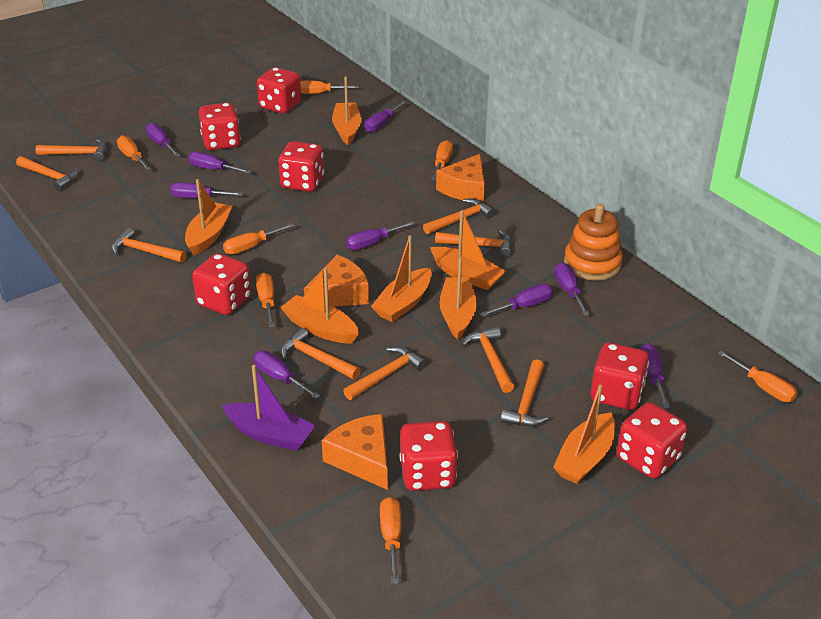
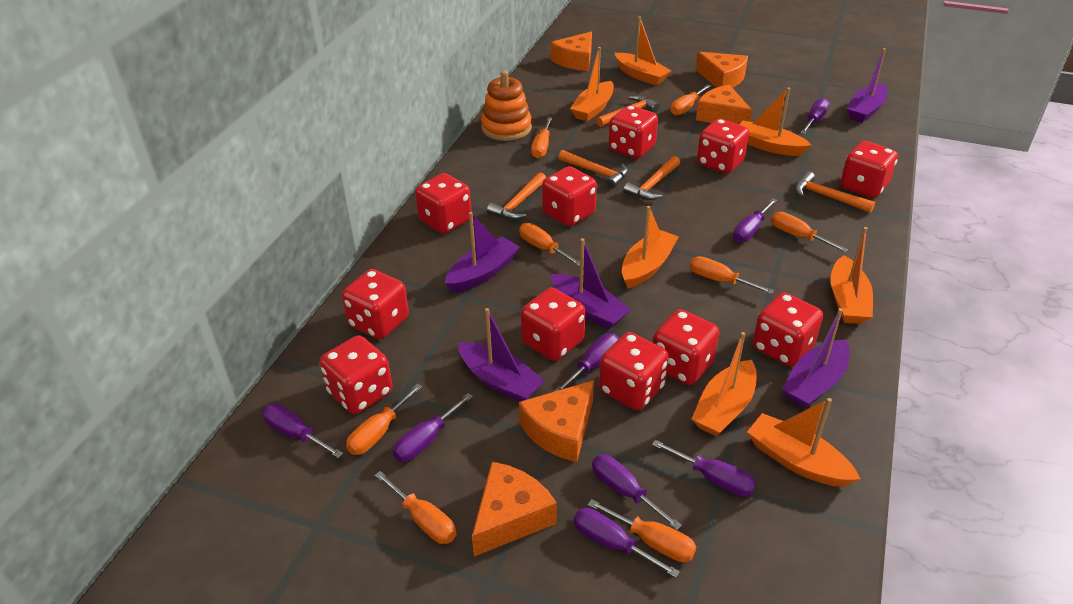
orange cheese: 3 -> 5
orange hammer: 9 -> 5
orange screwdriver: 7 -> 8
purple boat: 1 -> 5
purple screwdriver: 9 -> 8
red dice: 7 -> 11

